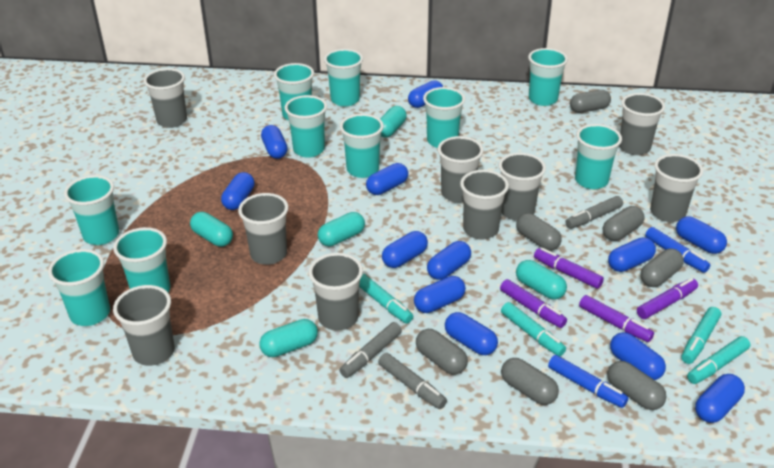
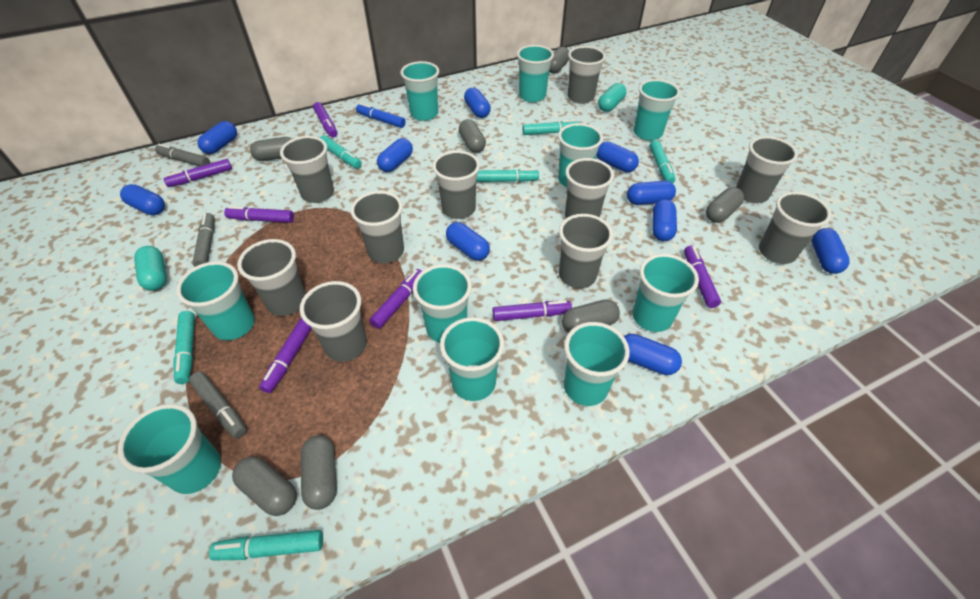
blue capsule: 12 -> 10
blue marker: 2 -> 1
grey cup: 9 -> 10
purple marker: 4 -> 7
turquoise capsule: 5 -> 2
turquoise marker: 4 -> 6

